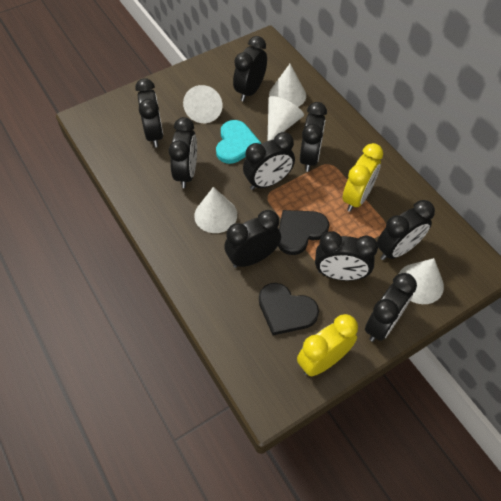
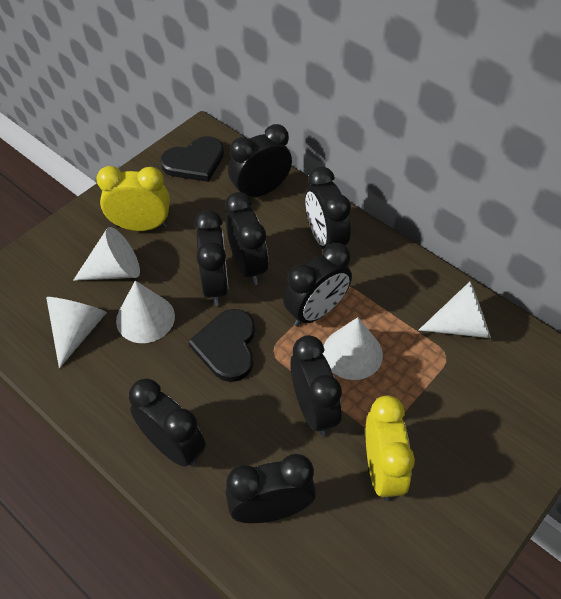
black clock: 9 -> 8
turquoise heart: 1 -> 0

